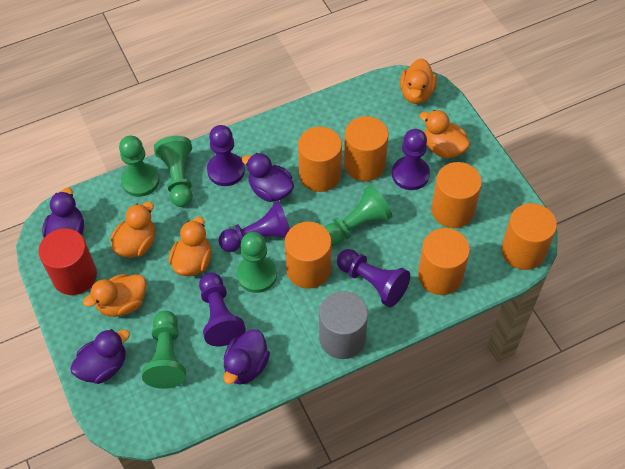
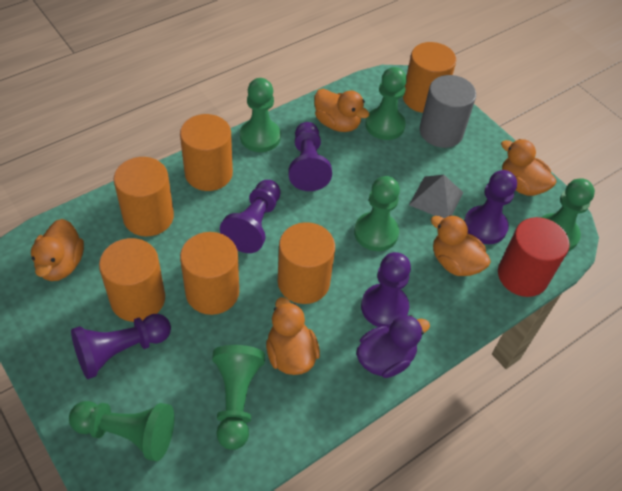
green pawn: 5 -> 6
grey pyramid: 0 -> 1
purple duck: 4 -> 1

